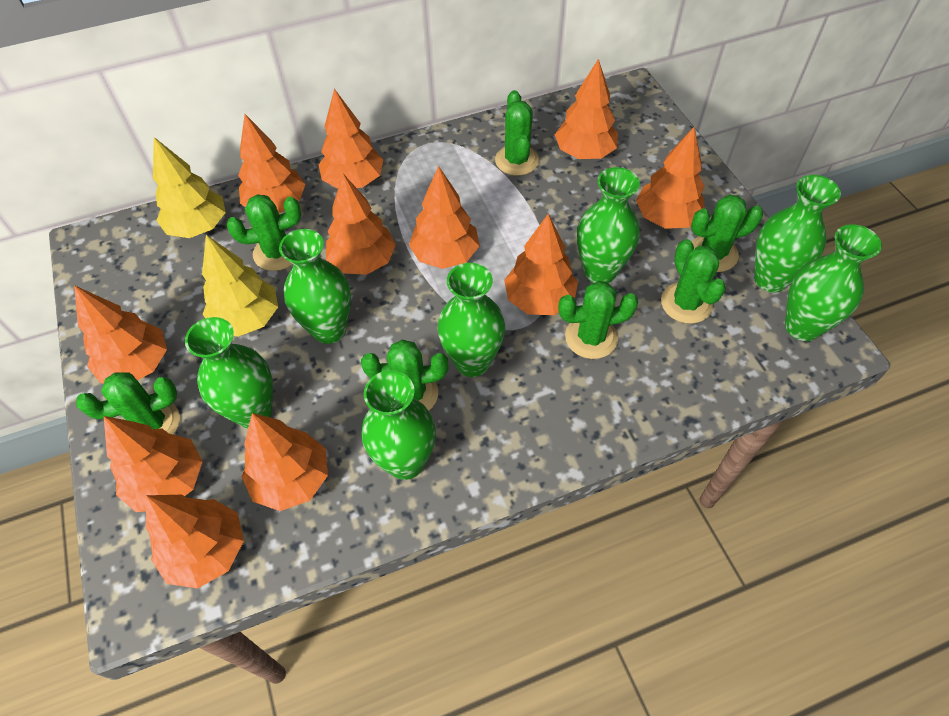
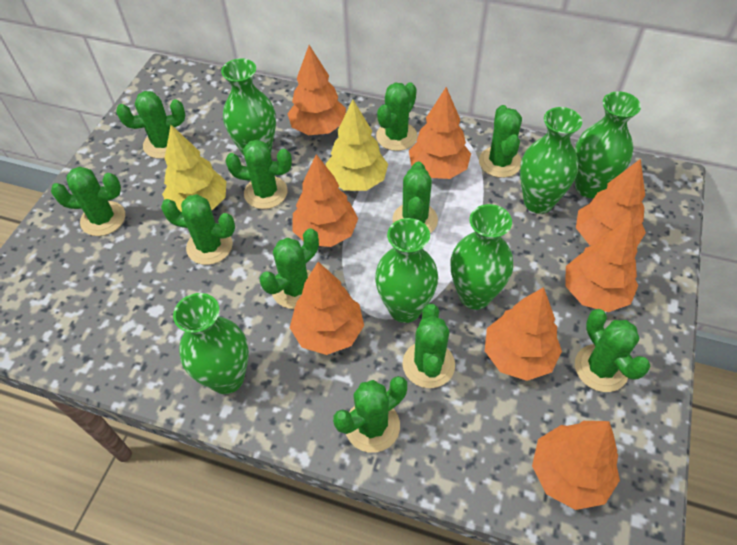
green cactus: 7 -> 11
green vase: 7 -> 6
orange tree: 11 -> 8

